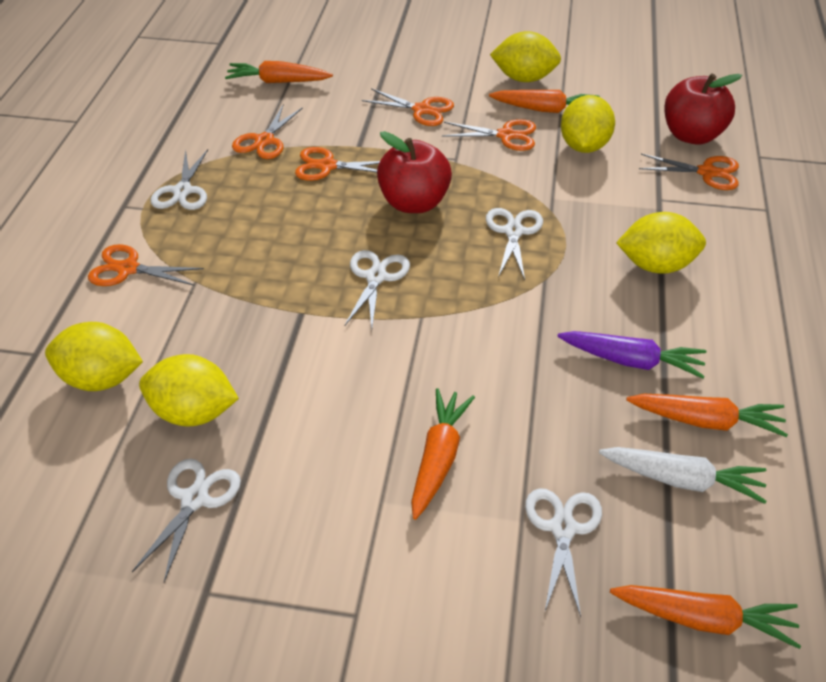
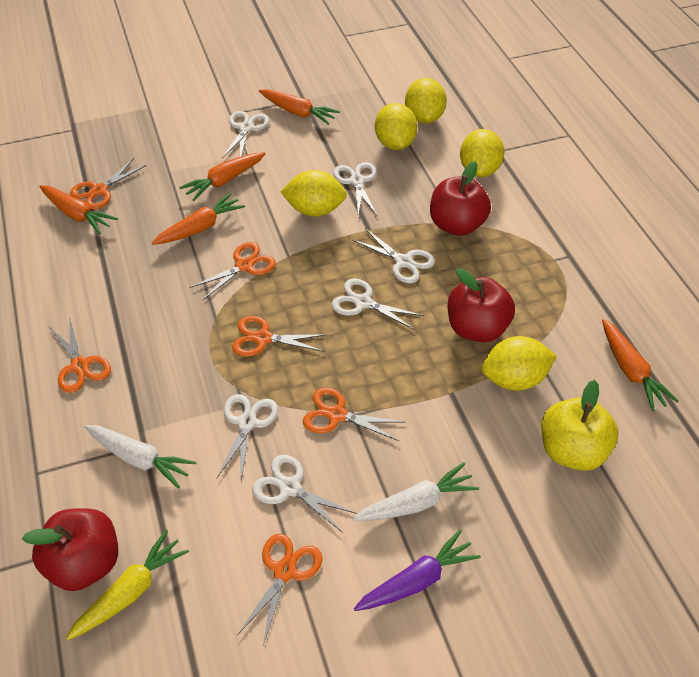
red apple: 2 -> 3
white carrot: 1 -> 2
white scissors: 5 -> 6
yellow apple: 0 -> 1
yellow carrot: 0 -> 1

